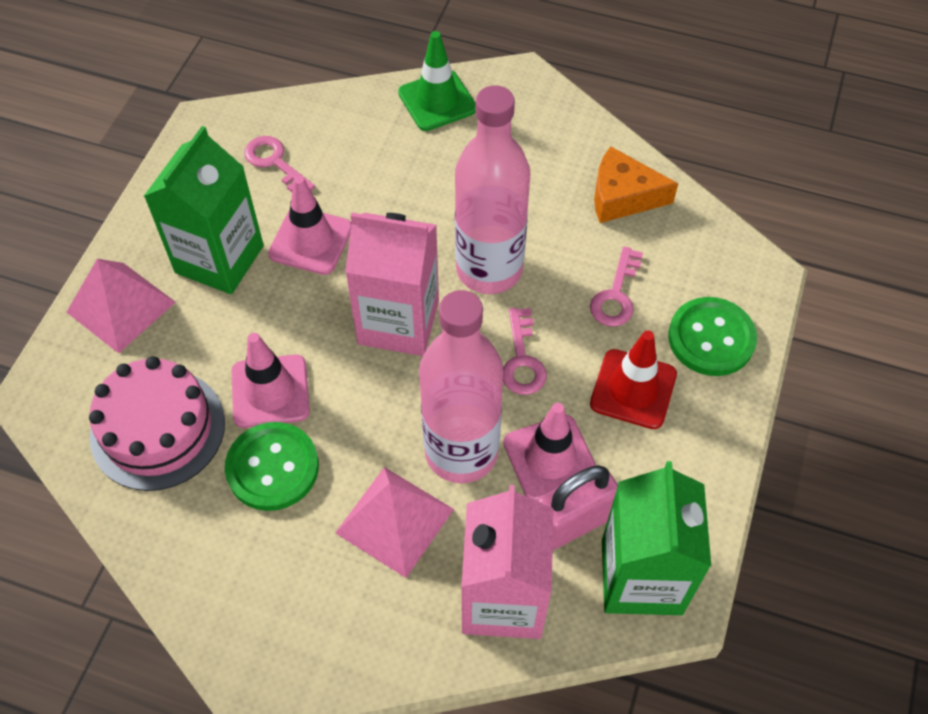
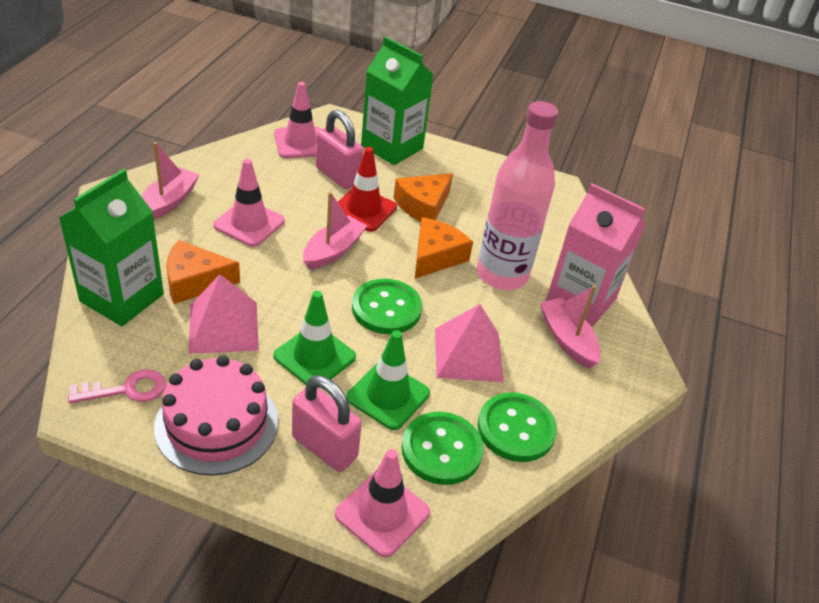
green button: 2 -> 3
green traffic cone: 1 -> 2
orange cheese: 1 -> 3
pink boat: 0 -> 3
pink bottle: 2 -> 1
pink carton: 2 -> 1
pink key: 3 -> 1
pink padlock: 1 -> 2

